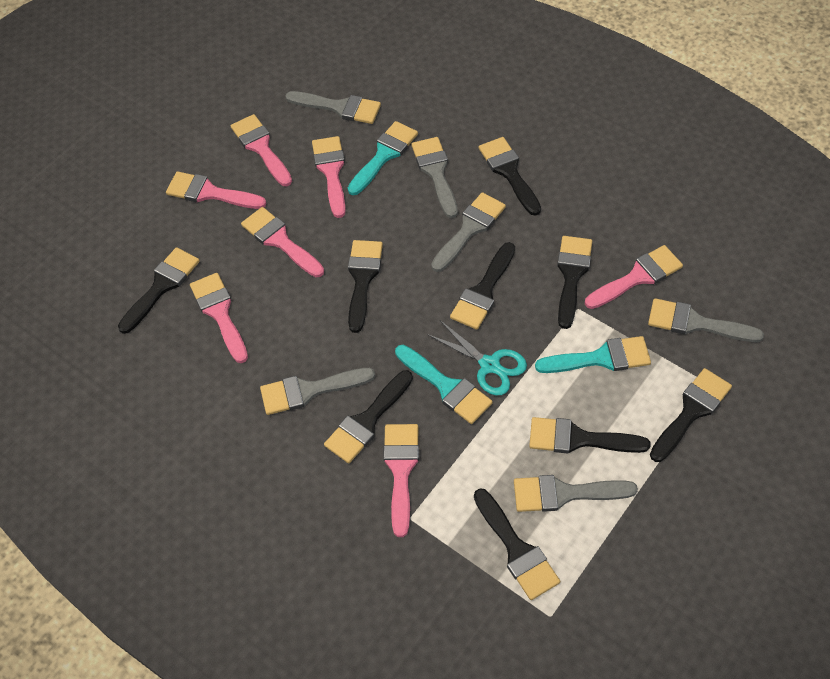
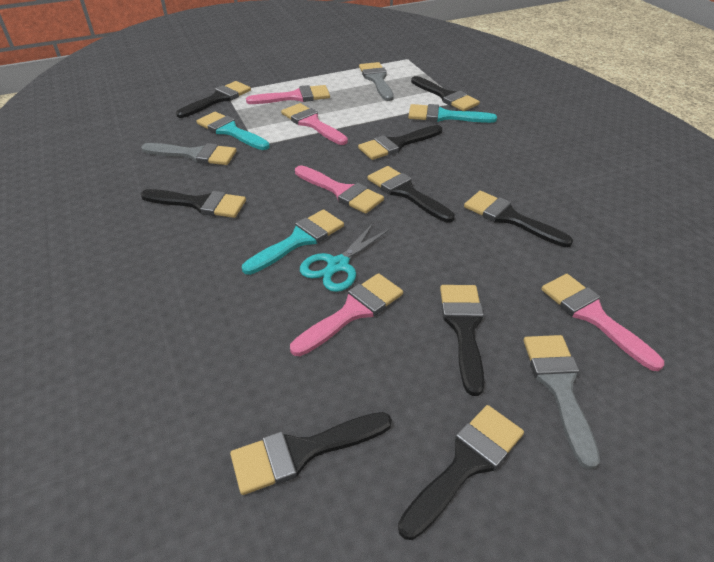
grey brush: 6 -> 3
pink brush: 7 -> 5

